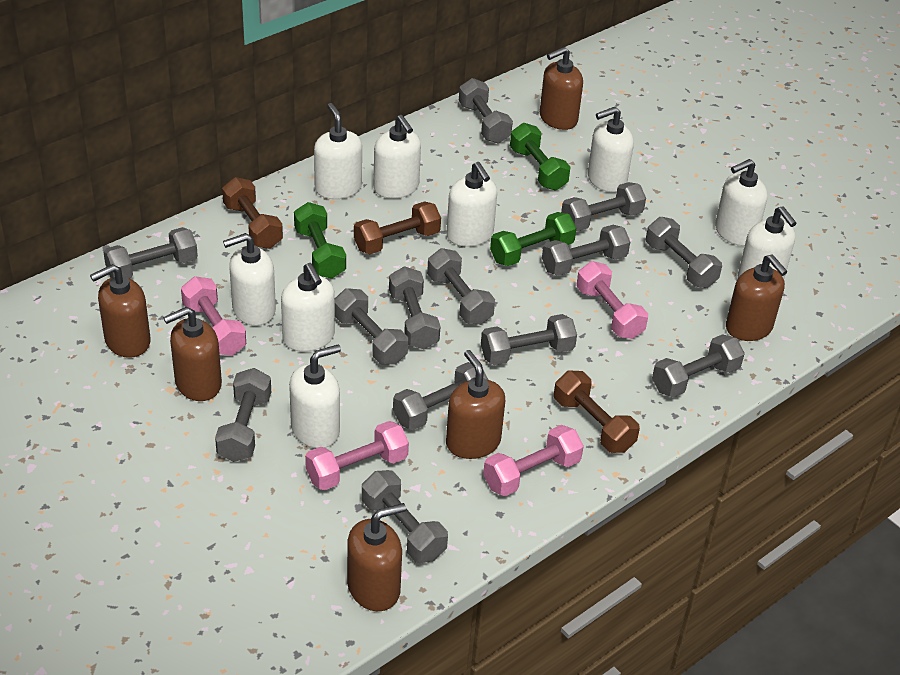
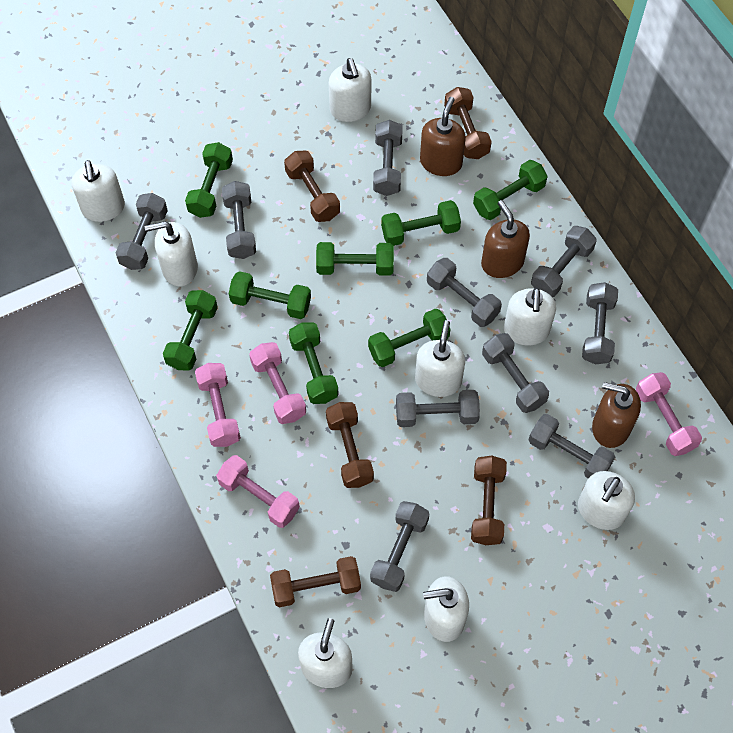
brown dumbbell: 3 -> 5
brown soap dispenser: 6 -> 3
green dumbbell: 3 -> 8
grey dumbbell: 13 -> 10
white soap dispenser: 9 -> 8

